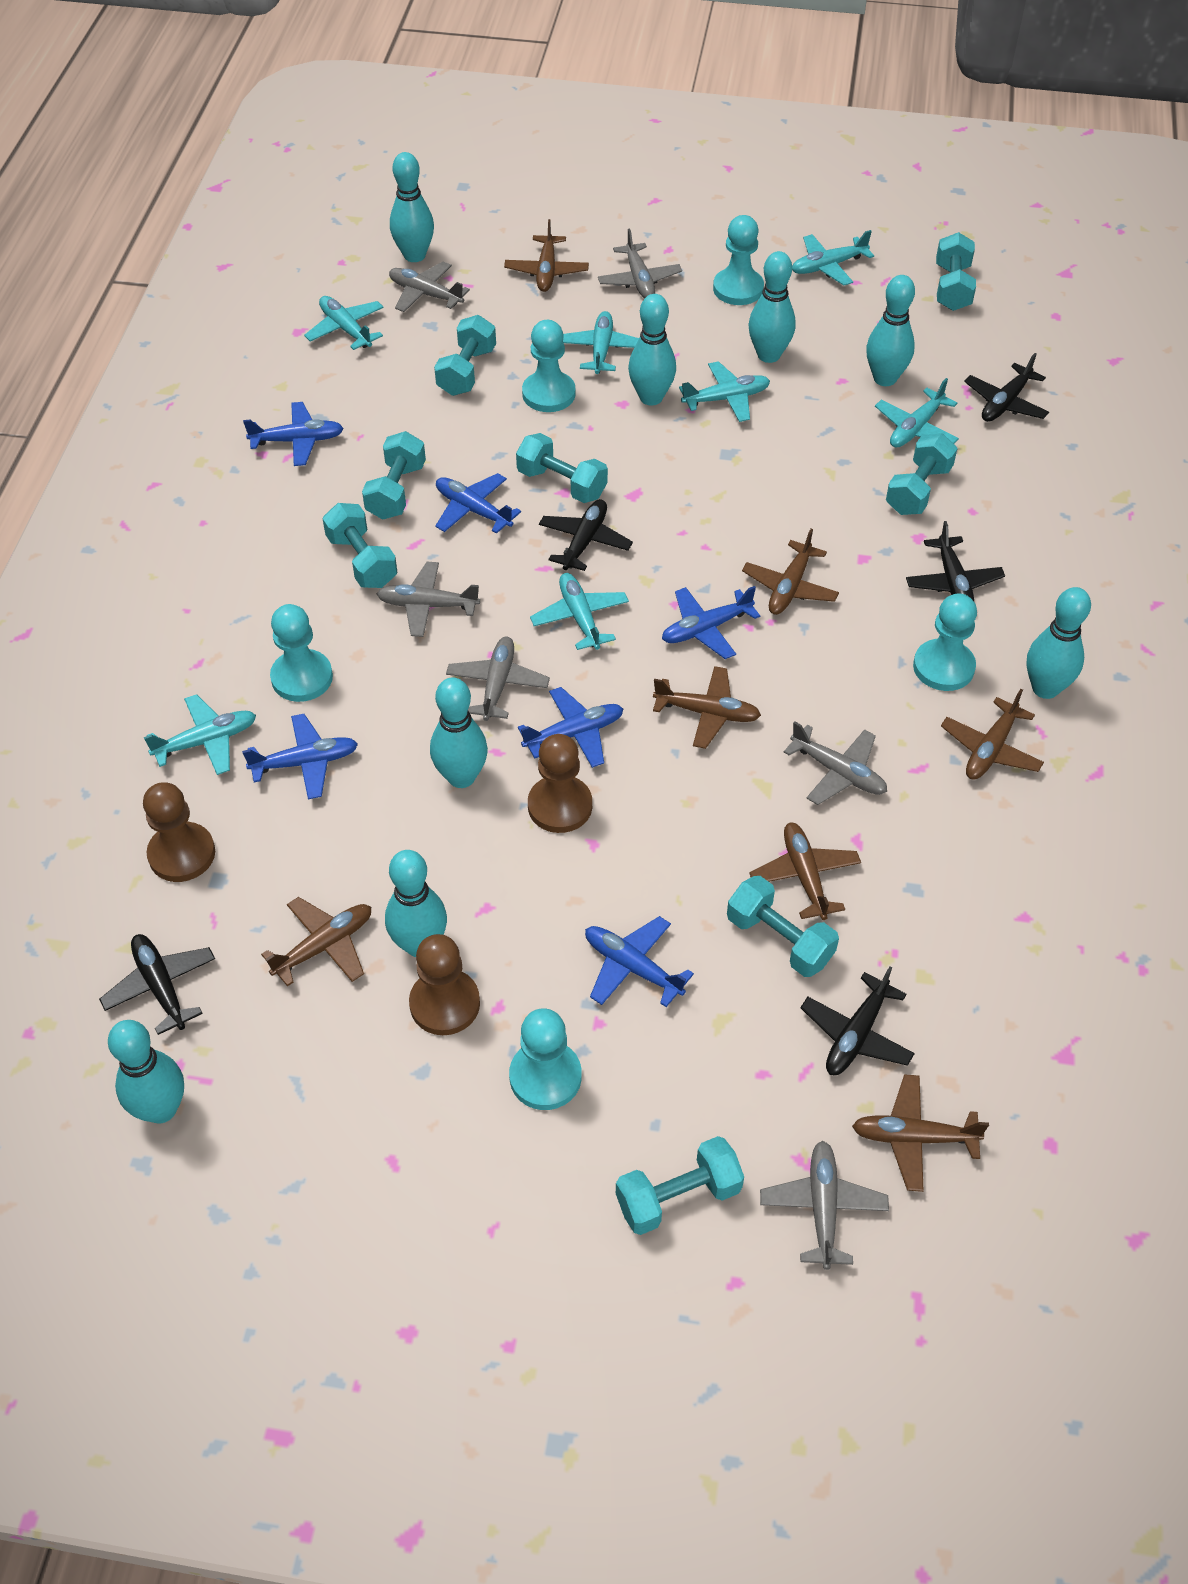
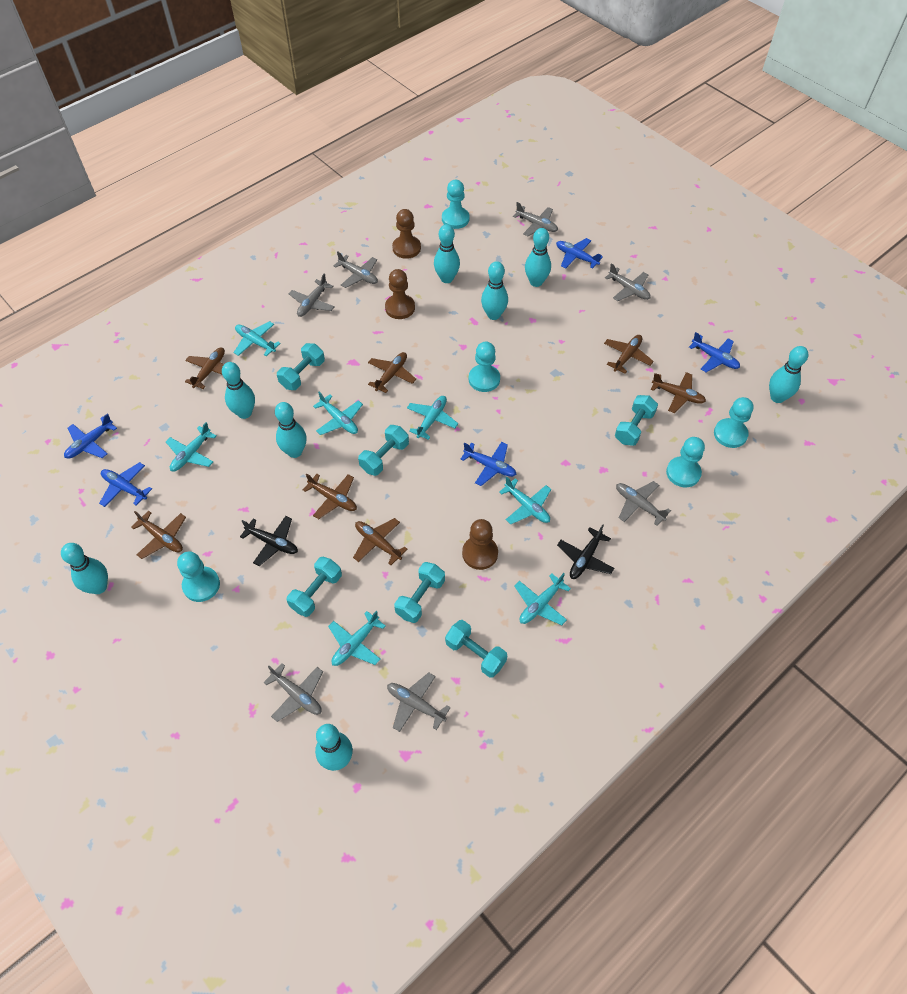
black plane: 5 -> 2
blue plane: 6 -> 5
grey plane: 6 -> 7
turquoise dumbbell: 8 -> 6

